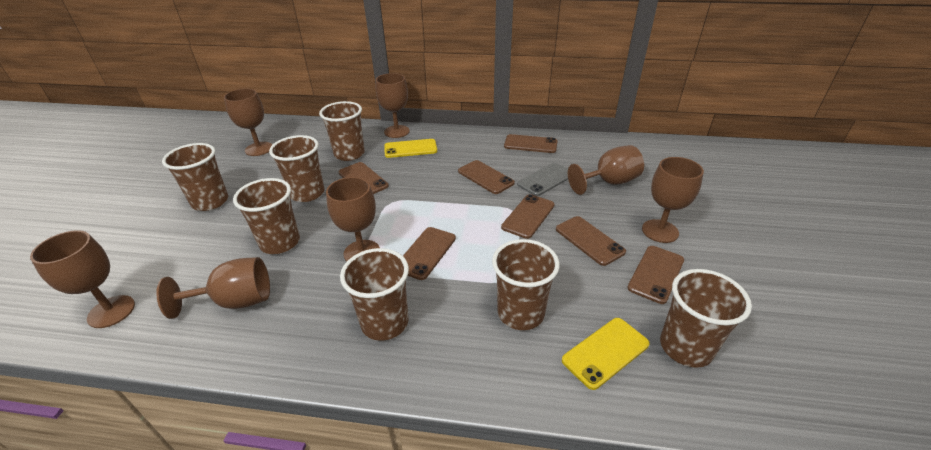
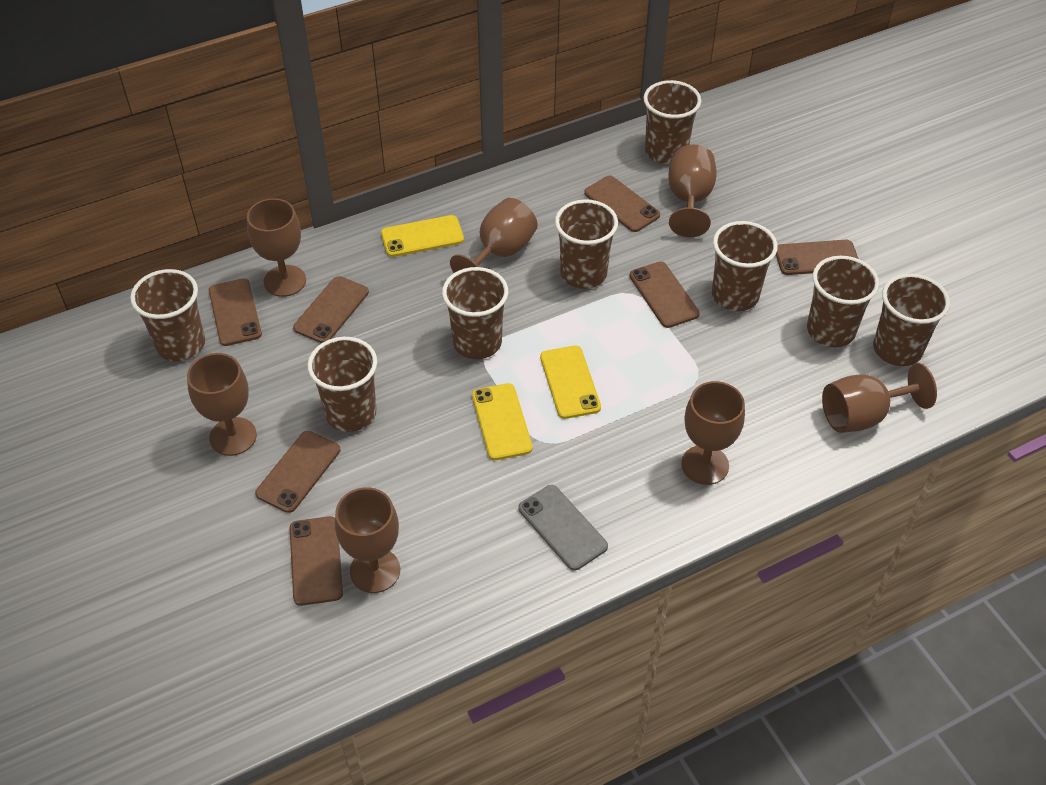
brown cup: 7 -> 8
yellow phone: 2 -> 3

